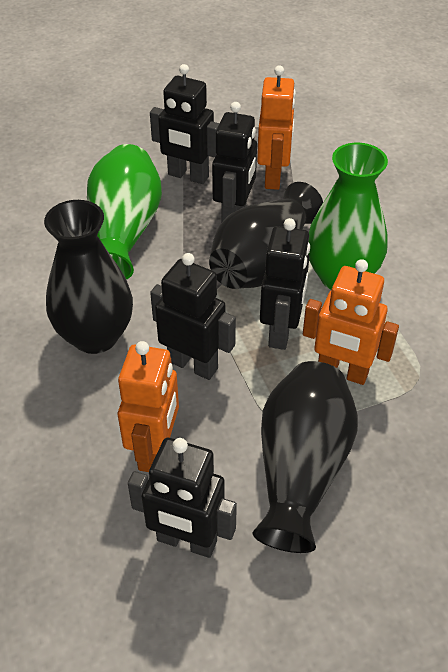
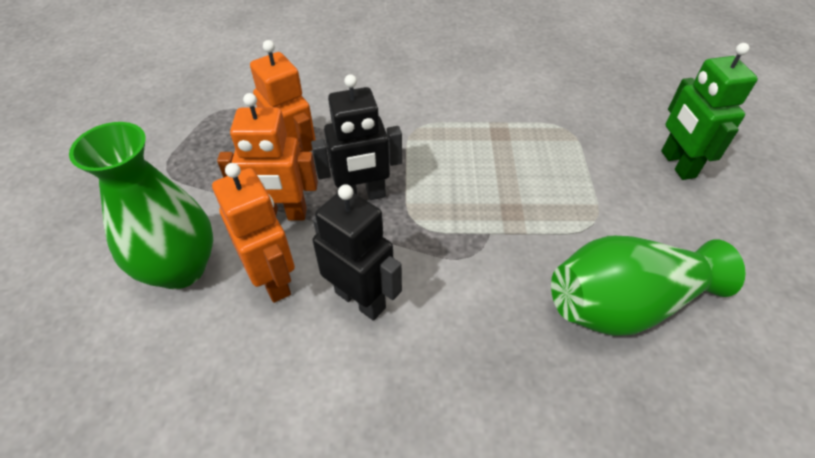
black robot: 5 -> 2
black vase: 3 -> 0
green robot: 0 -> 1

